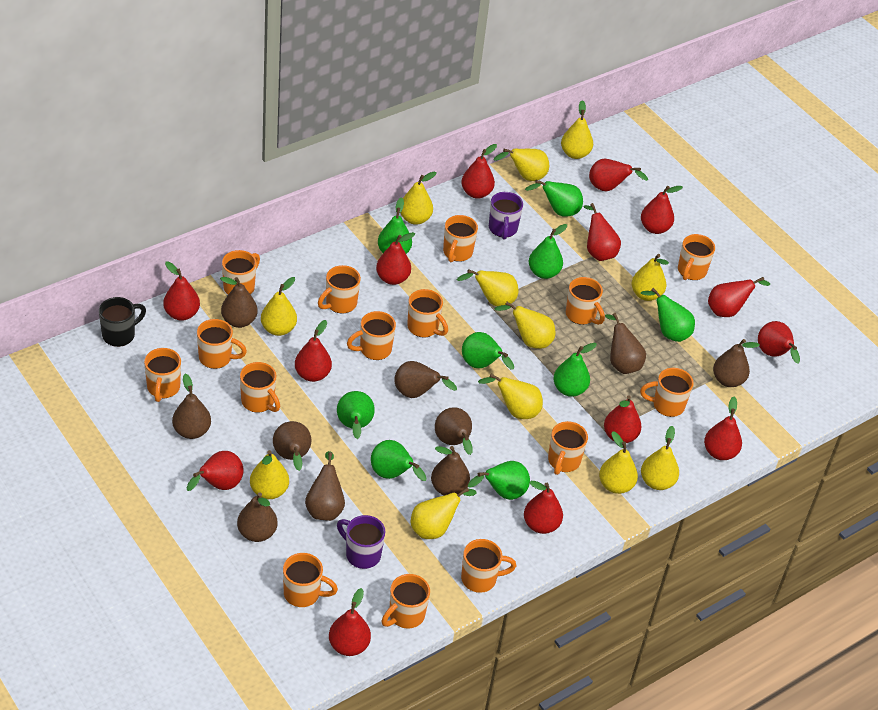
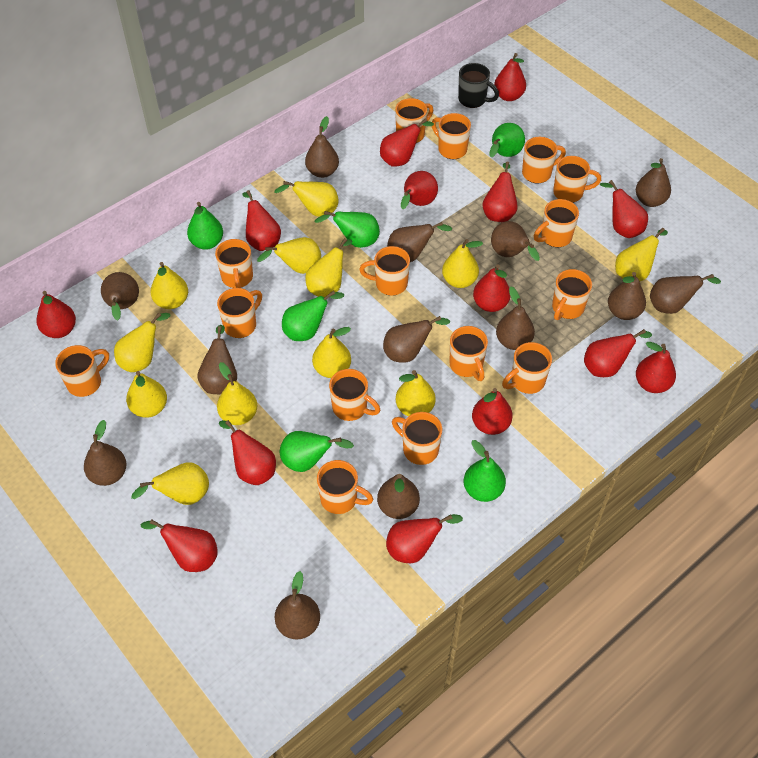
brown pear: 10 -> 13
green pear: 9 -> 6
purple mug: 2 -> 0

